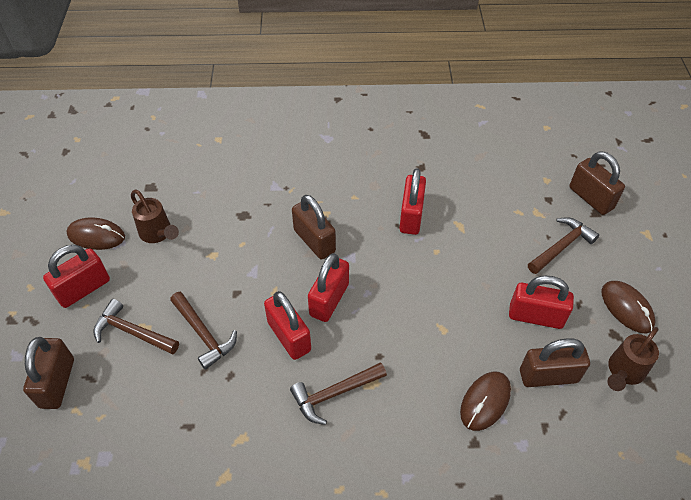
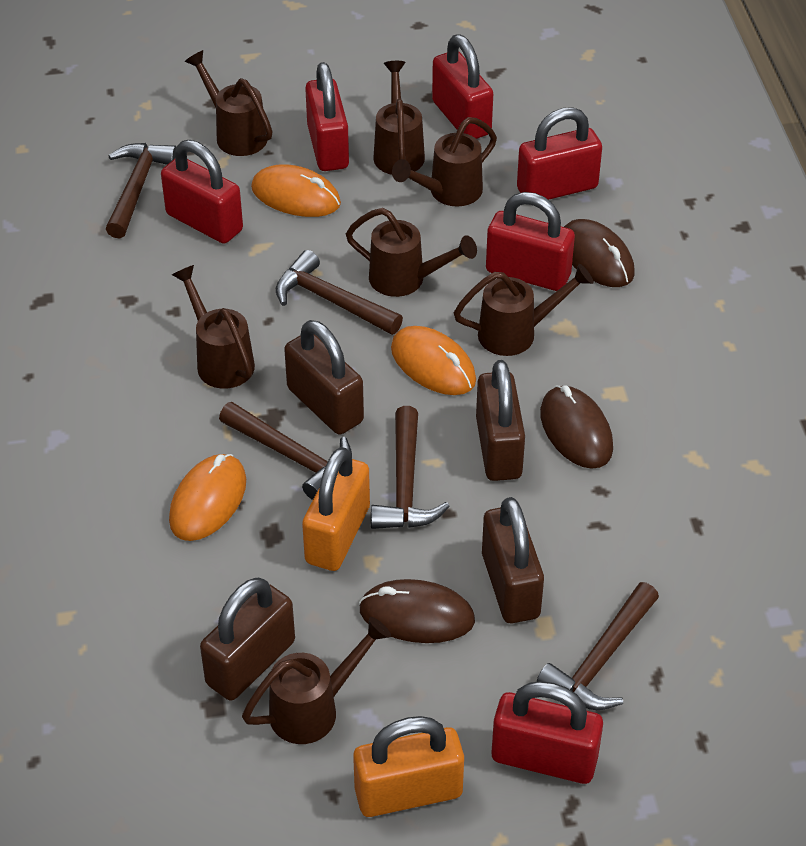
brown hammer: 4 -> 5
brown watering can: 2 -> 7
orange mouse: 0 -> 3
orange padlock: 0 -> 2
red padlock: 5 -> 6

